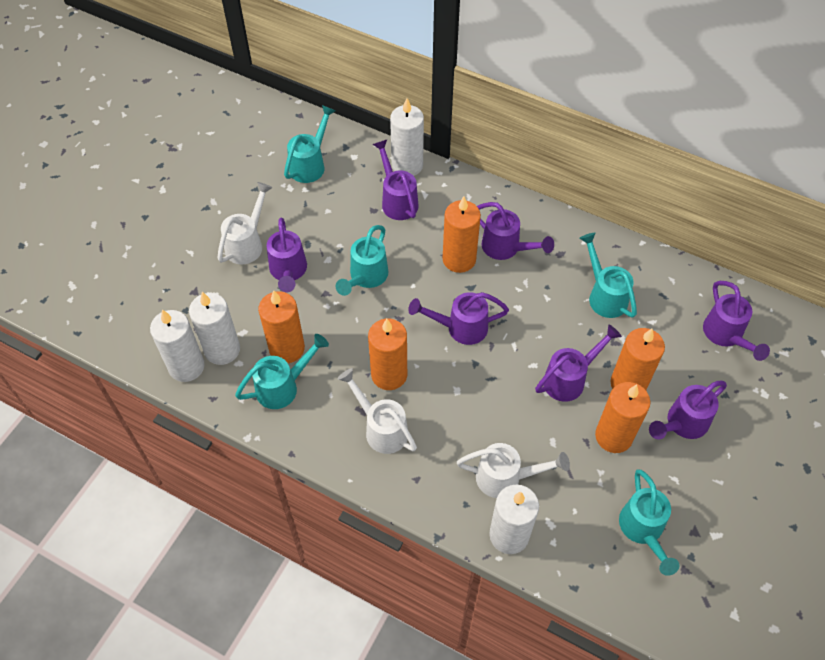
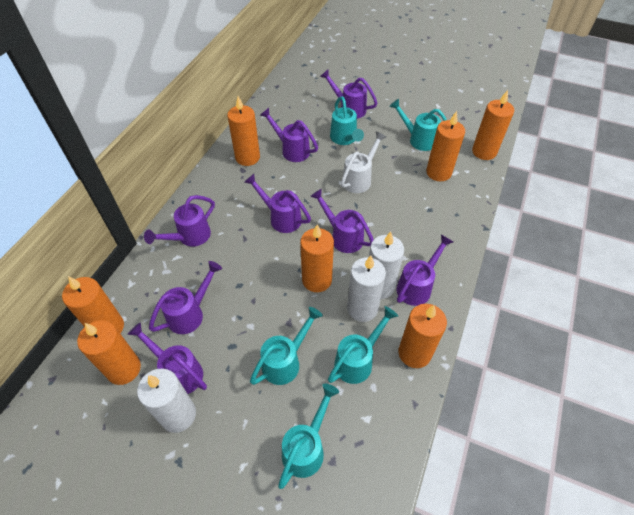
orange candle: 5 -> 7
purple watering can: 7 -> 8
white candle: 4 -> 3
white watering can: 3 -> 1

